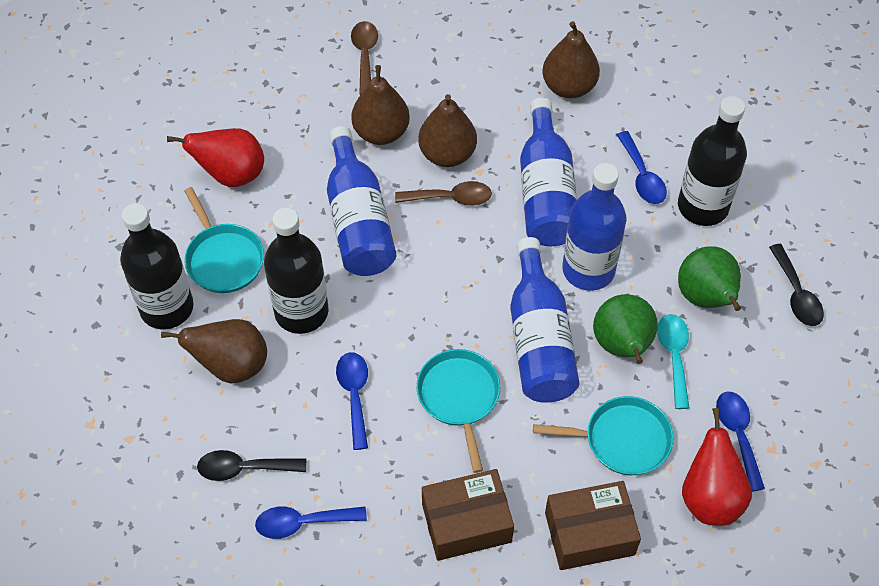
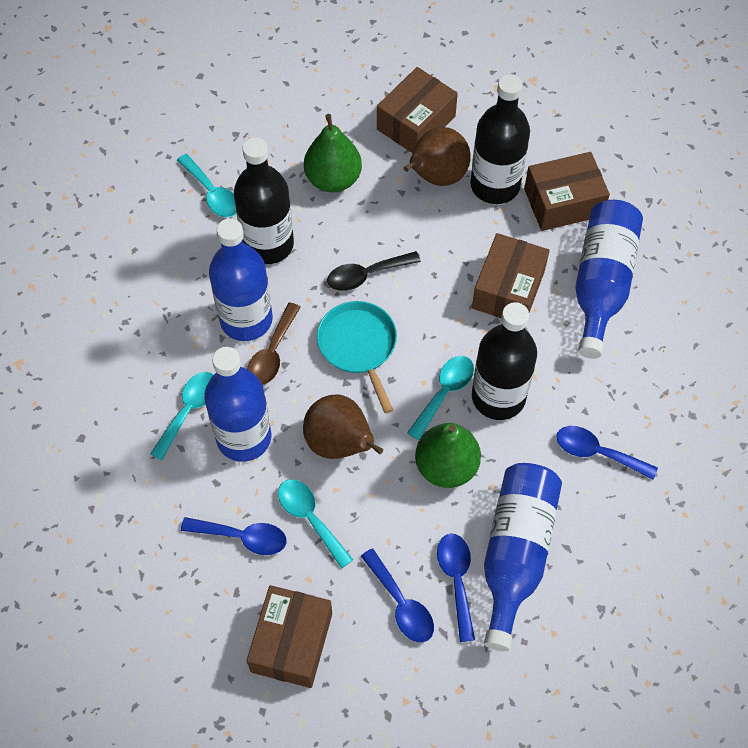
black spoon: 2 -> 1
brown box: 2 -> 4
brown pear: 4 -> 2
brown spoon: 2 -> 1
red pear: 2 -> 0
turquoise pan: 3 -> 1
turquoise spoon: 1 -> 4

